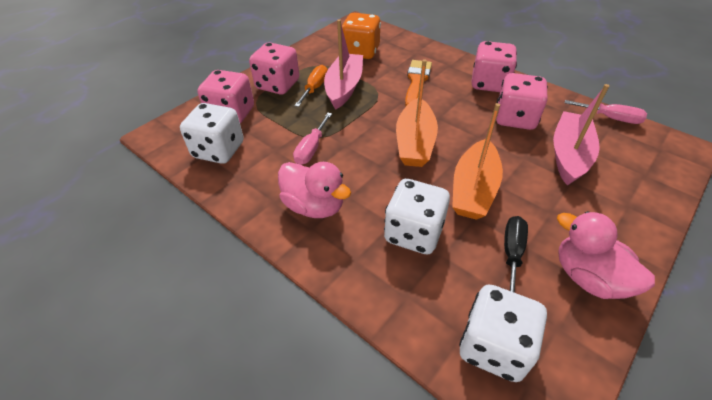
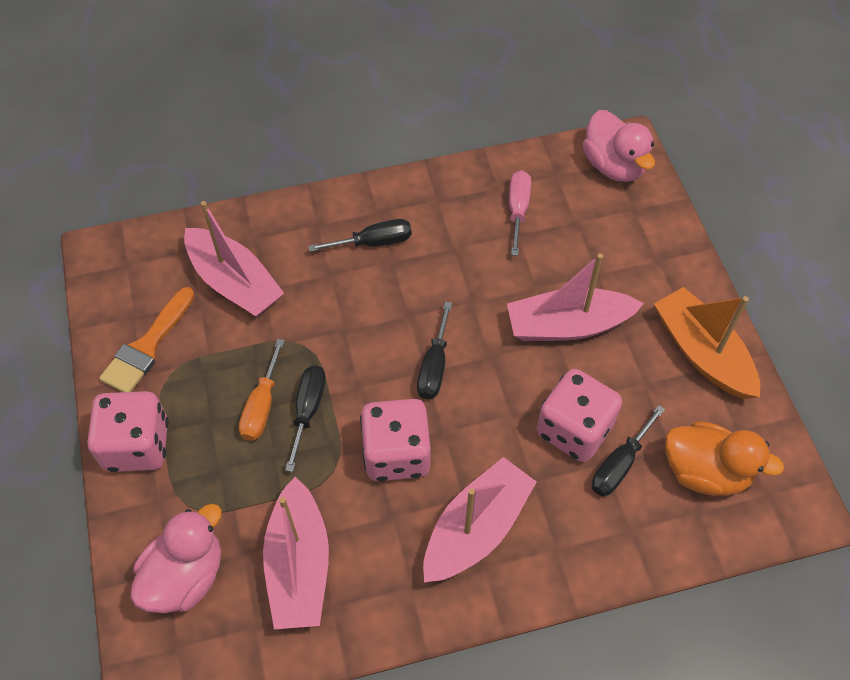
black screwdriver: 1 -> 4
orange boat: 2 -> 1
orange dice: 1 -> 0
orange duck: 0 -> 1
pink boat: 2 -> 4
pink dice: 4 -> 3
pink screwdriver: 2 -> 1
white dice: 3 -> 0

